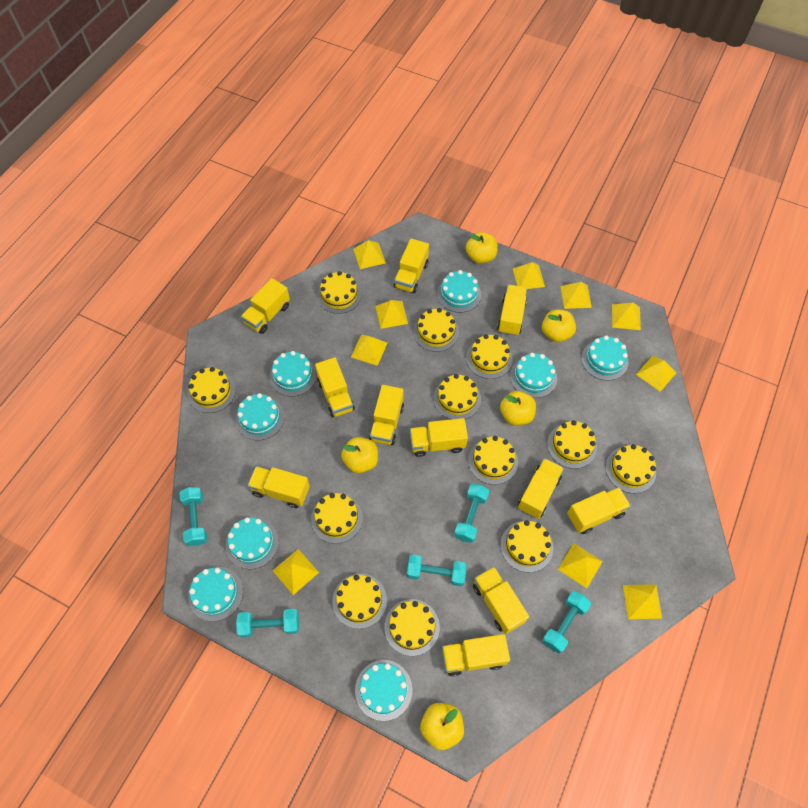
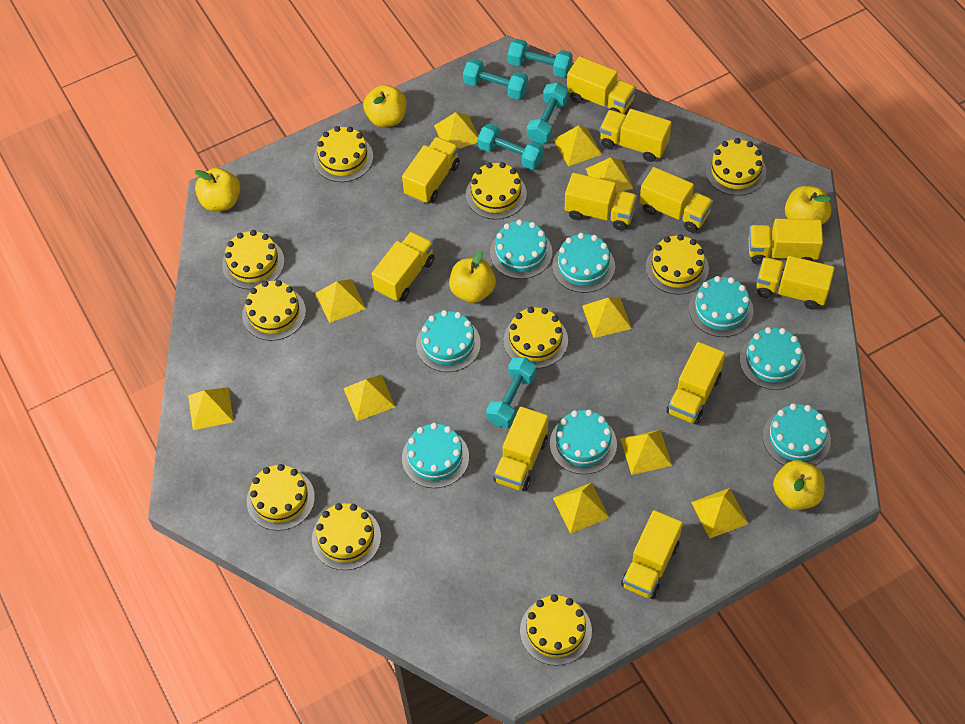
yellow cake: 12 -> 10

